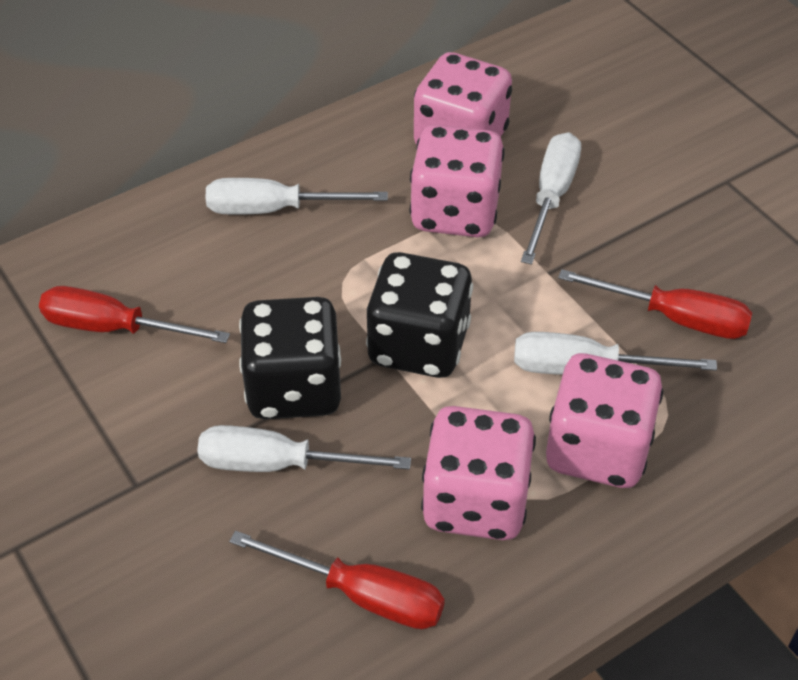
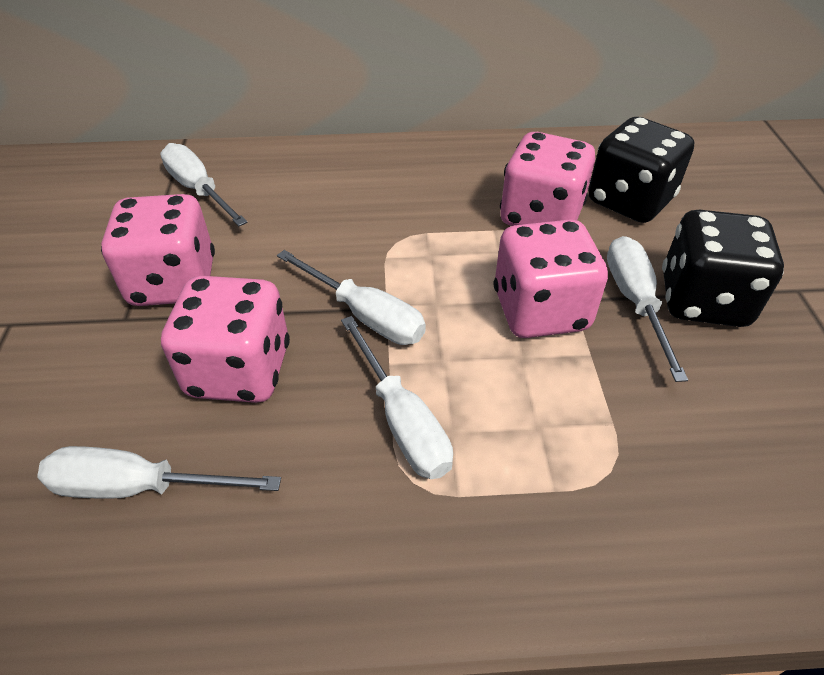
red screwdriver: 3 -> 0
white screwdriver: 4 -> 5

